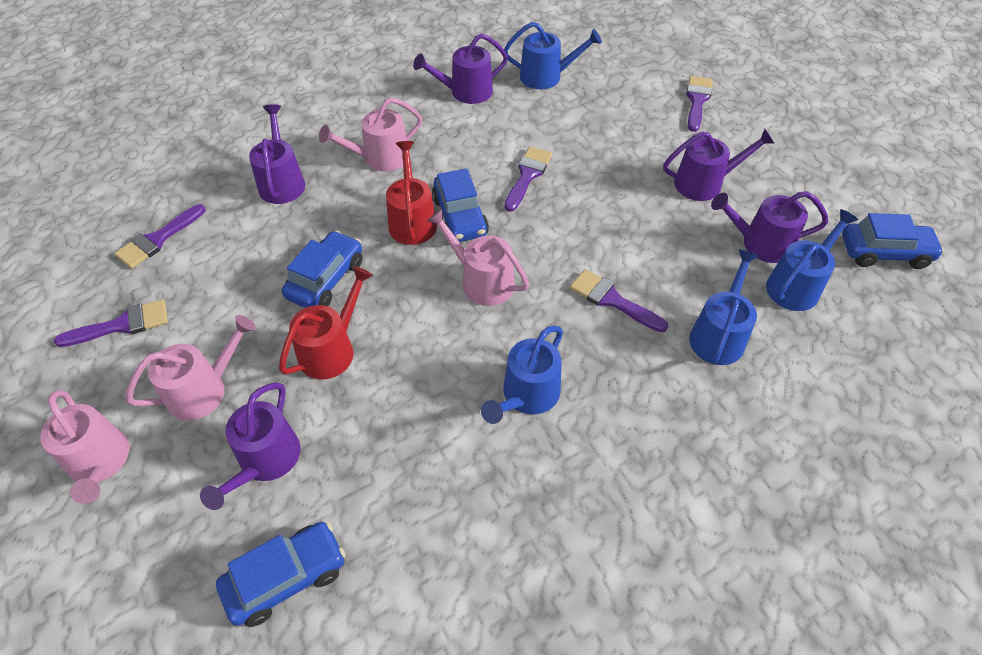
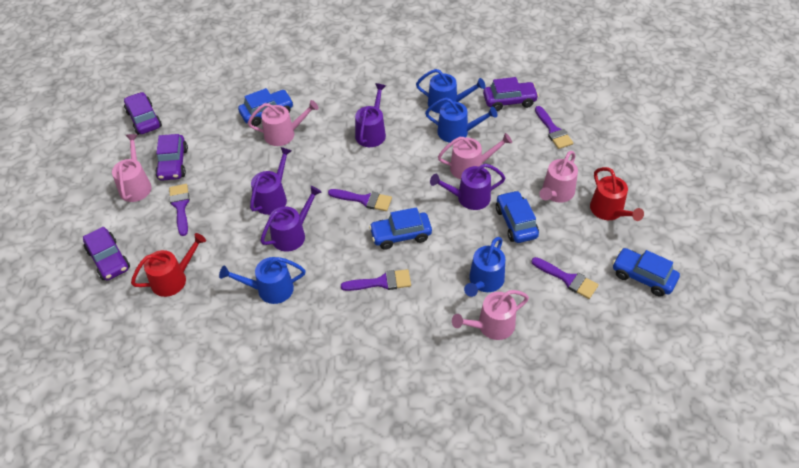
pink watering can: 4 -> 5
purple car: 0 -> 4
purple watering can: 5 -> 4

